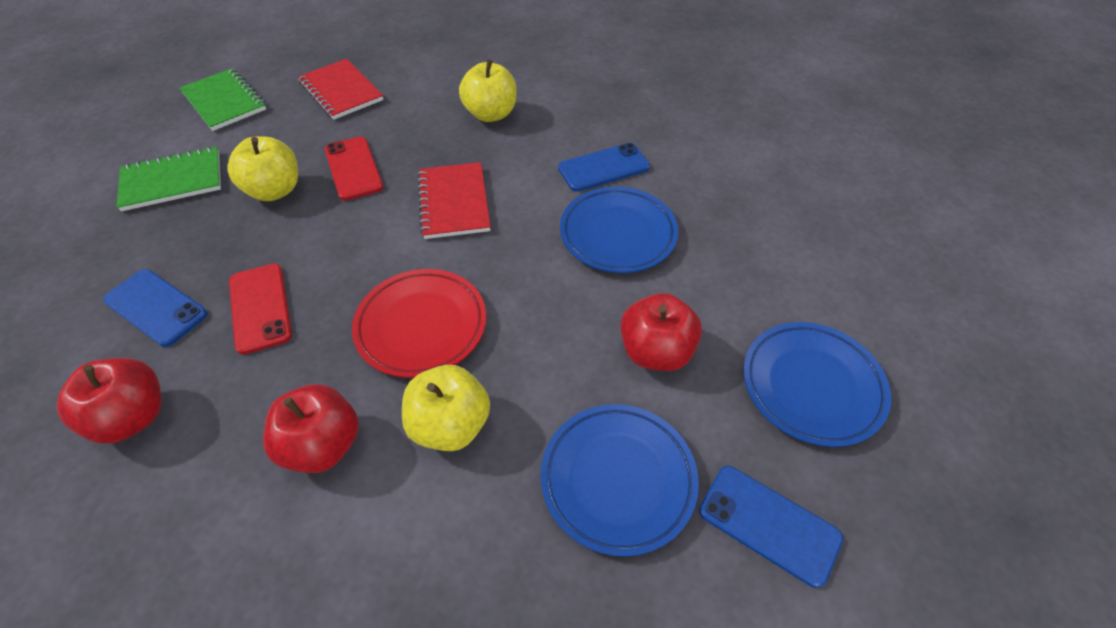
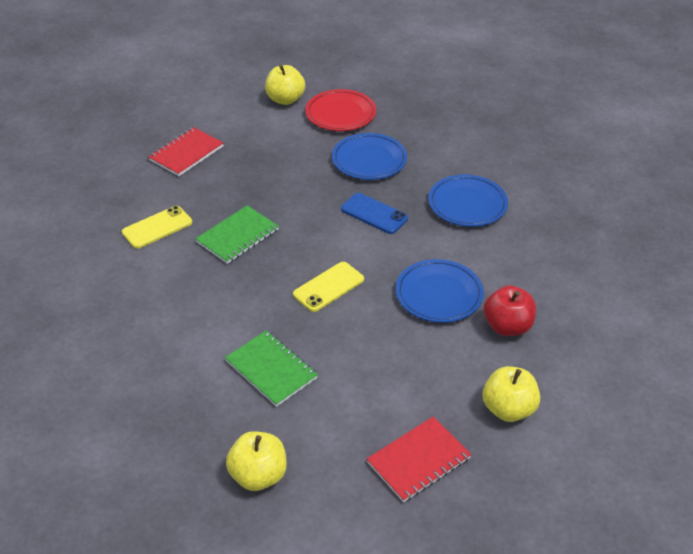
blue phone: 3 -> 1
red apple: 3 -> 1
red phone: 2 -> 0
yellow phone: 0 -> 2

